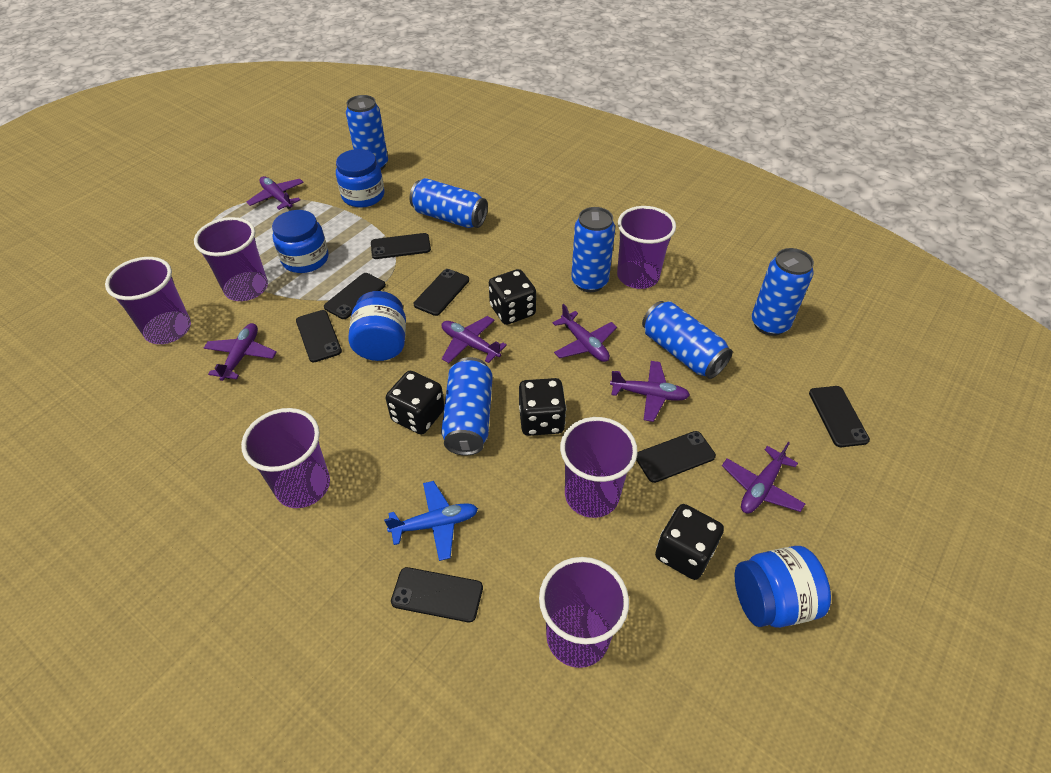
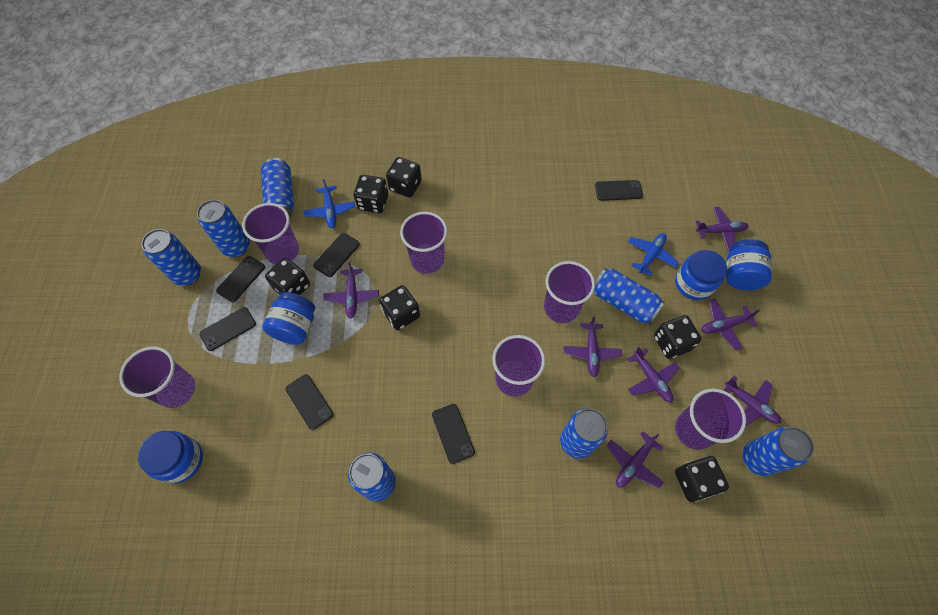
black dice: 4 -> 6
black phone: 7 -> 6
blue can: 6 -> 7
blue plane: 1 -> 2
purple plane: 6 -> 7

